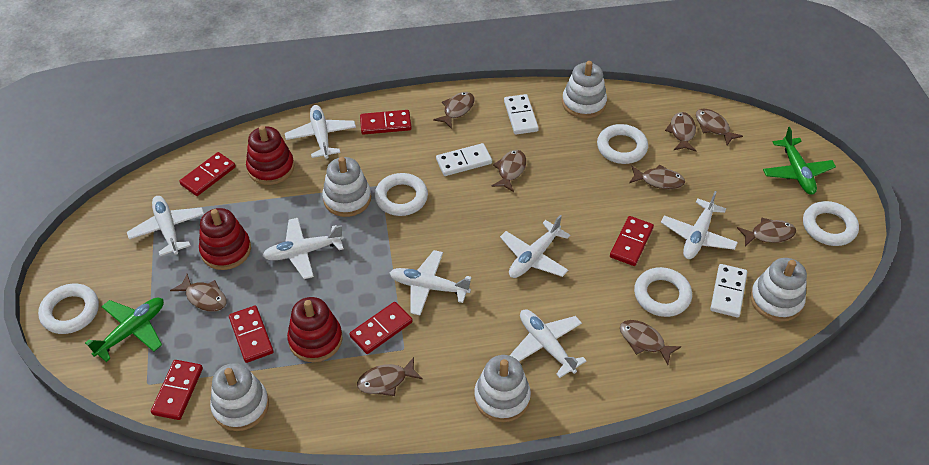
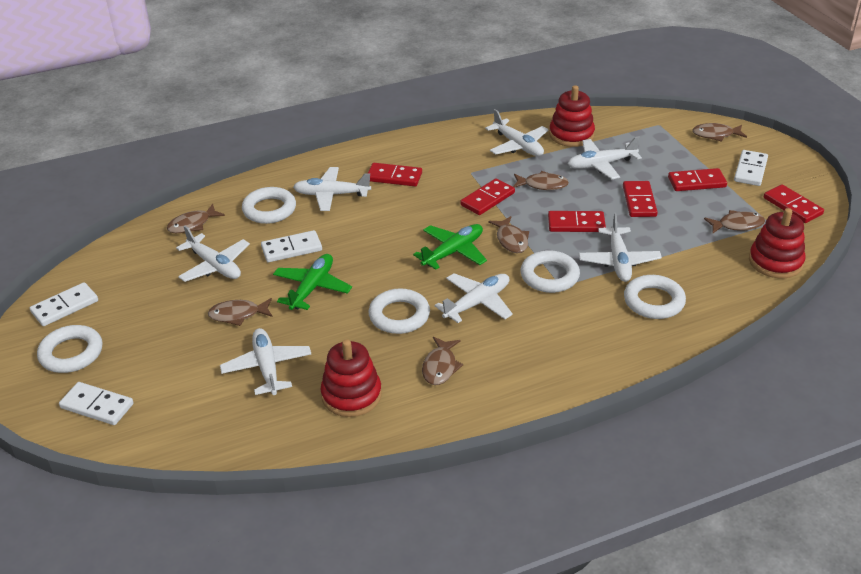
brown fish: 9 -> 7
white domino: 3 -> 4
white stacking toy: 5 -> 0

